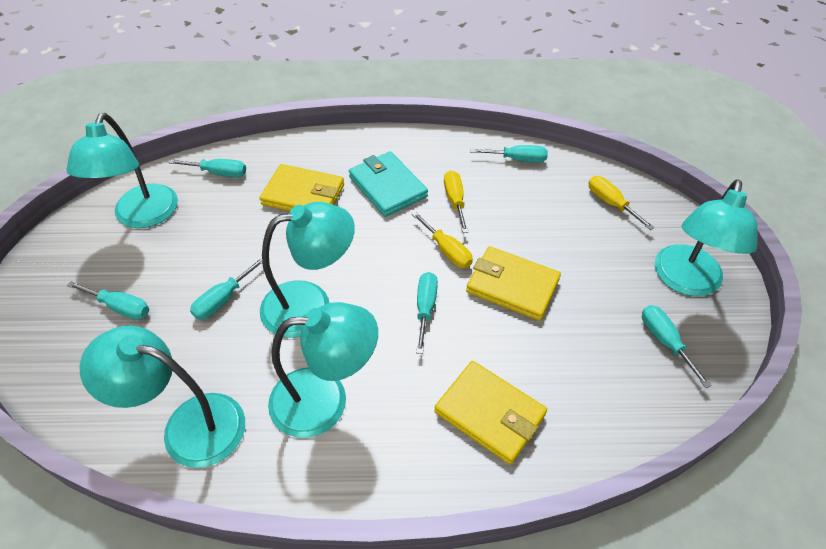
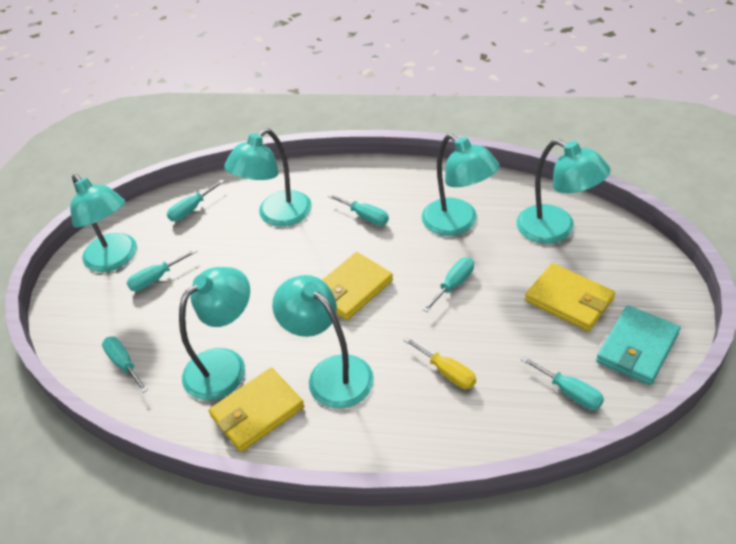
turquoise lamp: 5 -> 6
yellow screwdriver: 3 -> 1

